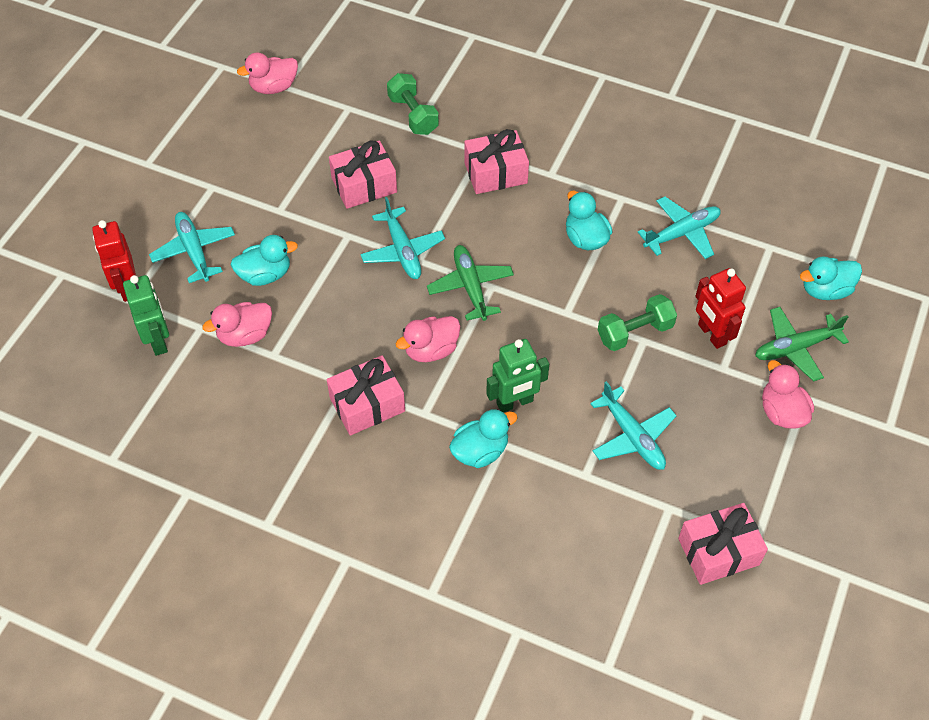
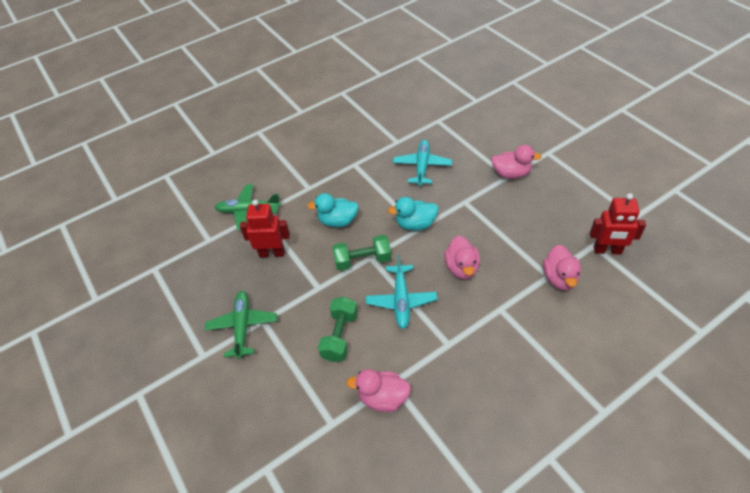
green robot: 2 -> 0
pink gift: 4 -> 0
turquoise duck: 4 -> 2
turquoise plane: 4 -> 2

